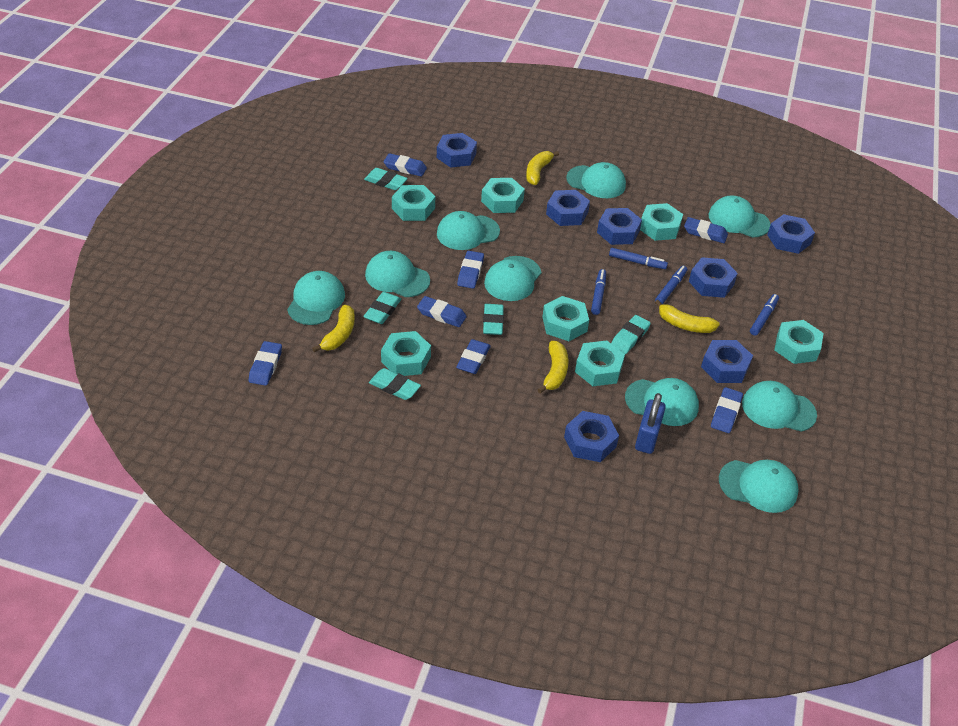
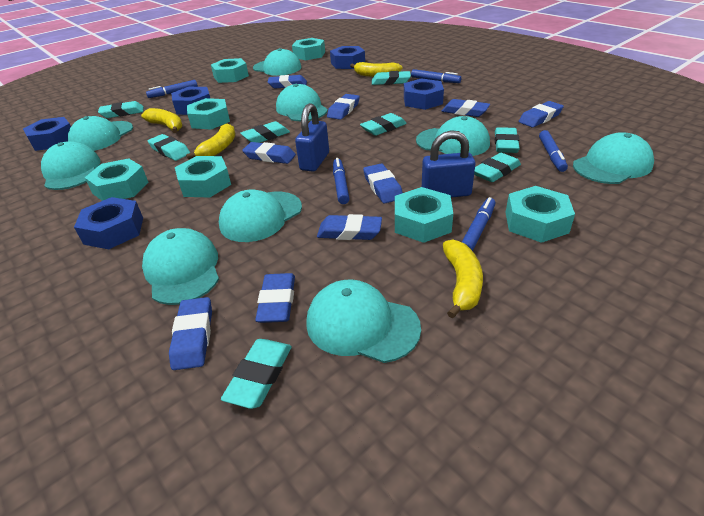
blue eraser: 7 -> 9
blue marker: 4 -> 5
blue nut: 7 -> 5
blue padlock: 1 -> 2
turquoise eraser: 5 -> 8

